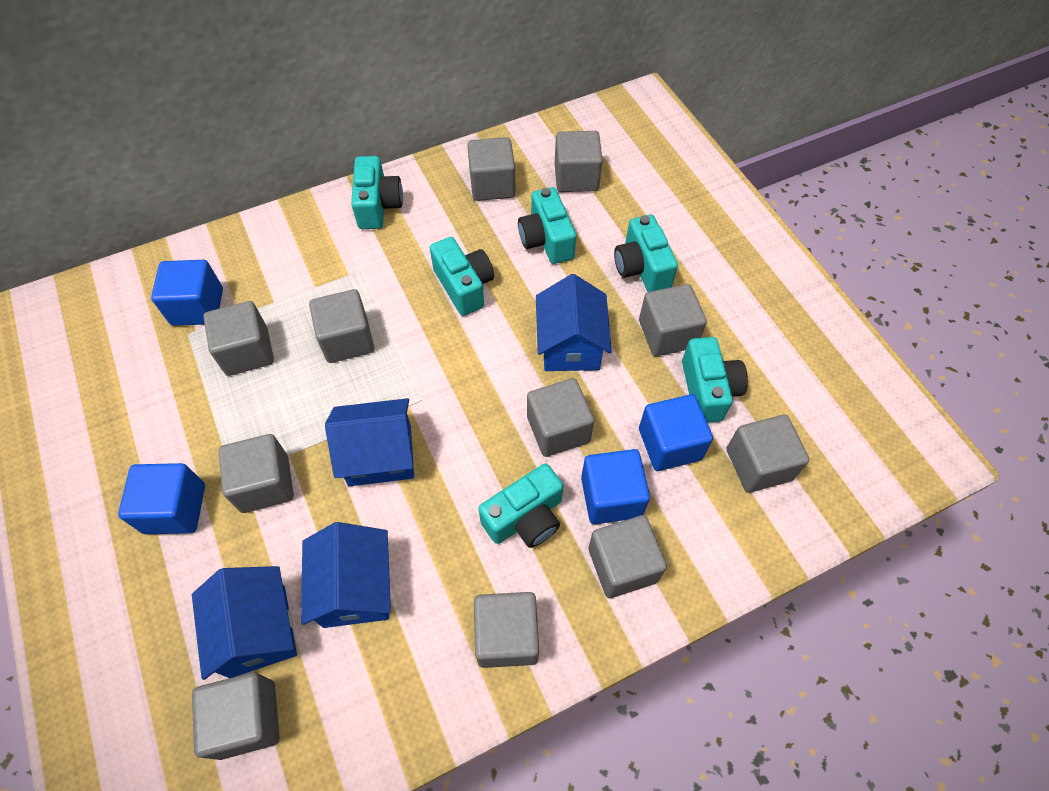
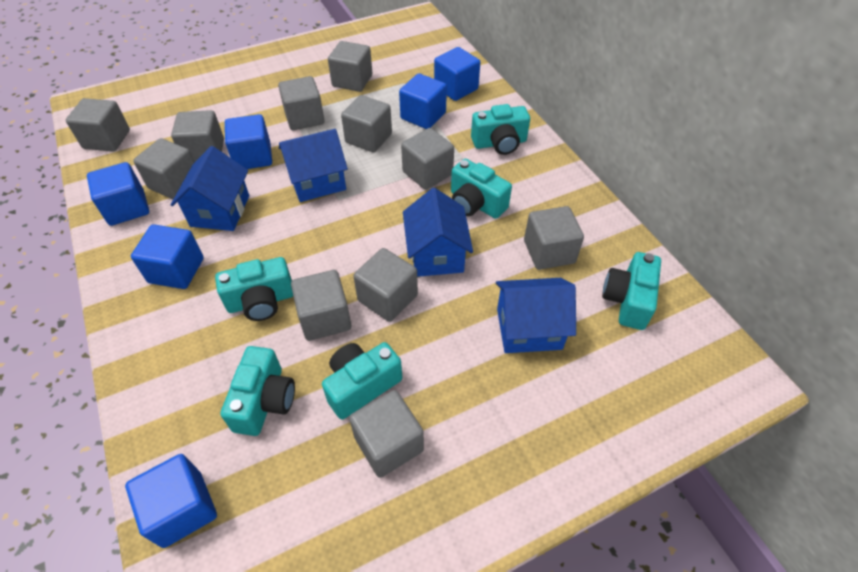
blue cube: 4 -> 6

